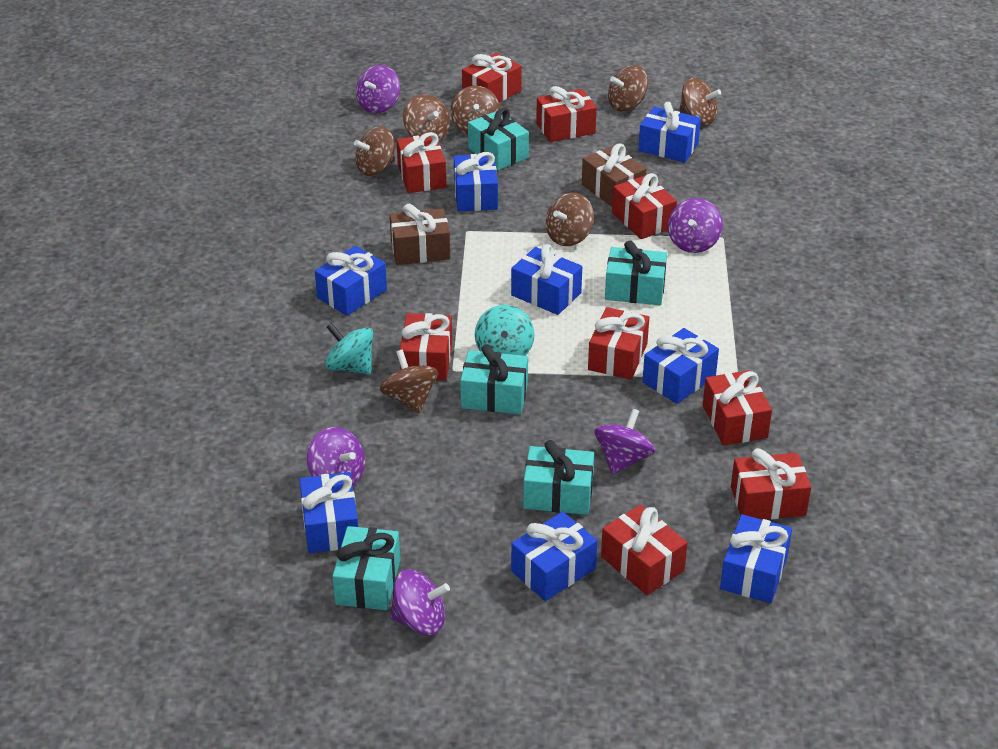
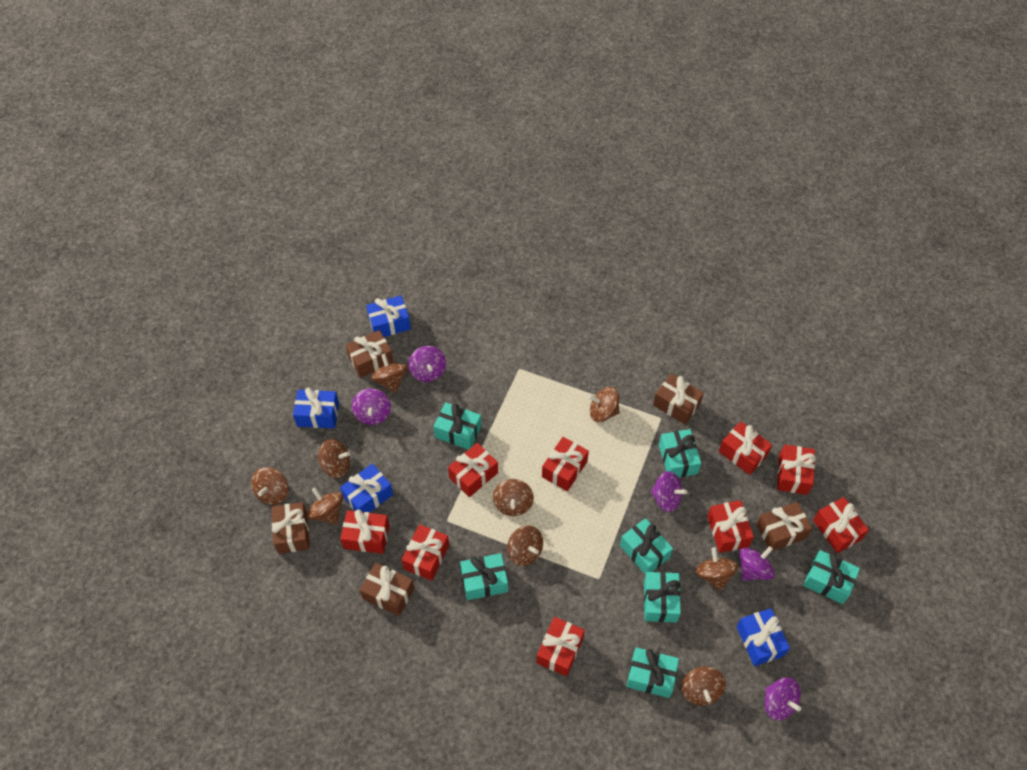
blue gift: 8 -> 4
brown gift: 2 -> 5
brown spinning top: 7 -> 9
turquoise gift: 5 -> 7
turquoise spinning top: 2 -> 0

